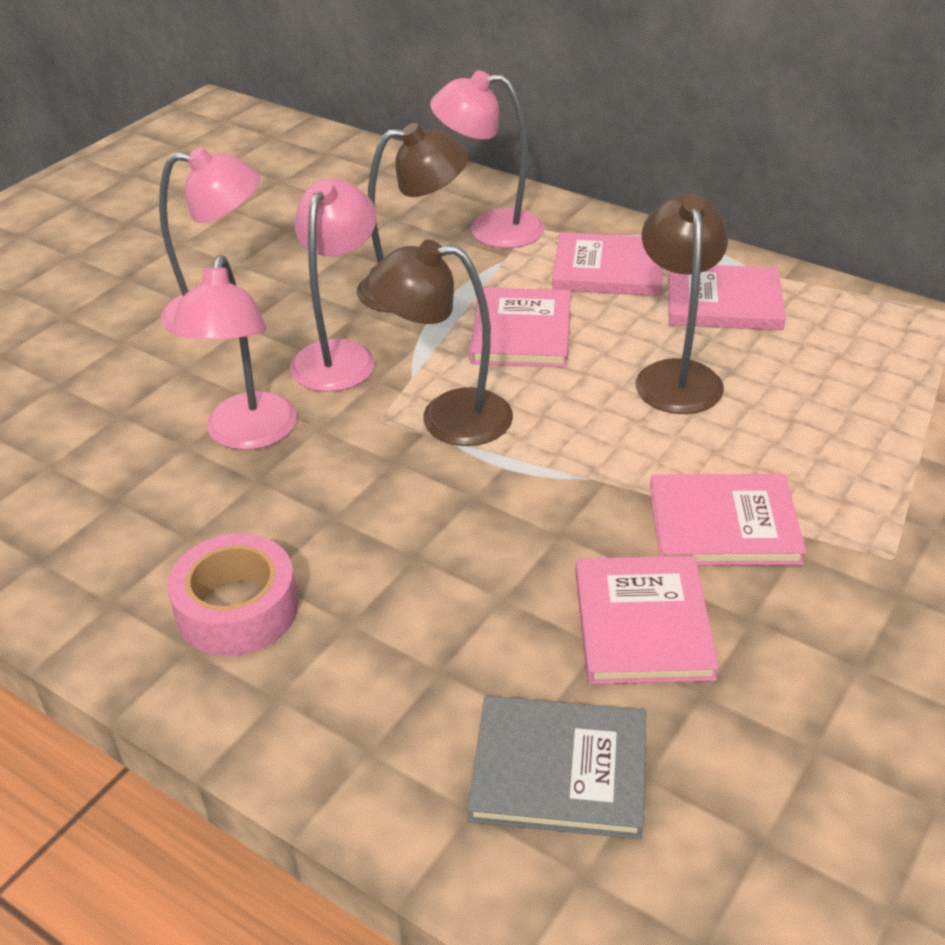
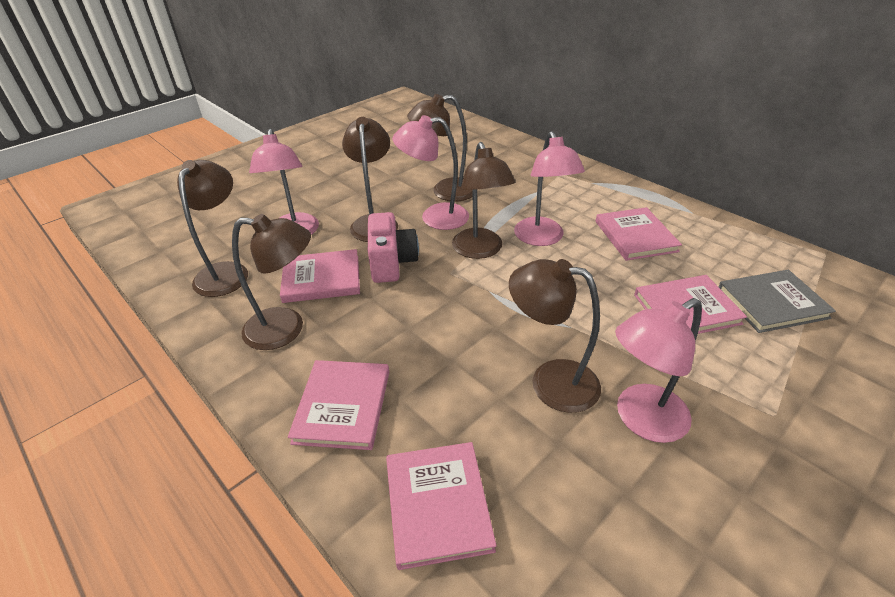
brown lamp: 3 -> 6
pink camera: 0 -> 1
pink tape: 1 -> 0

